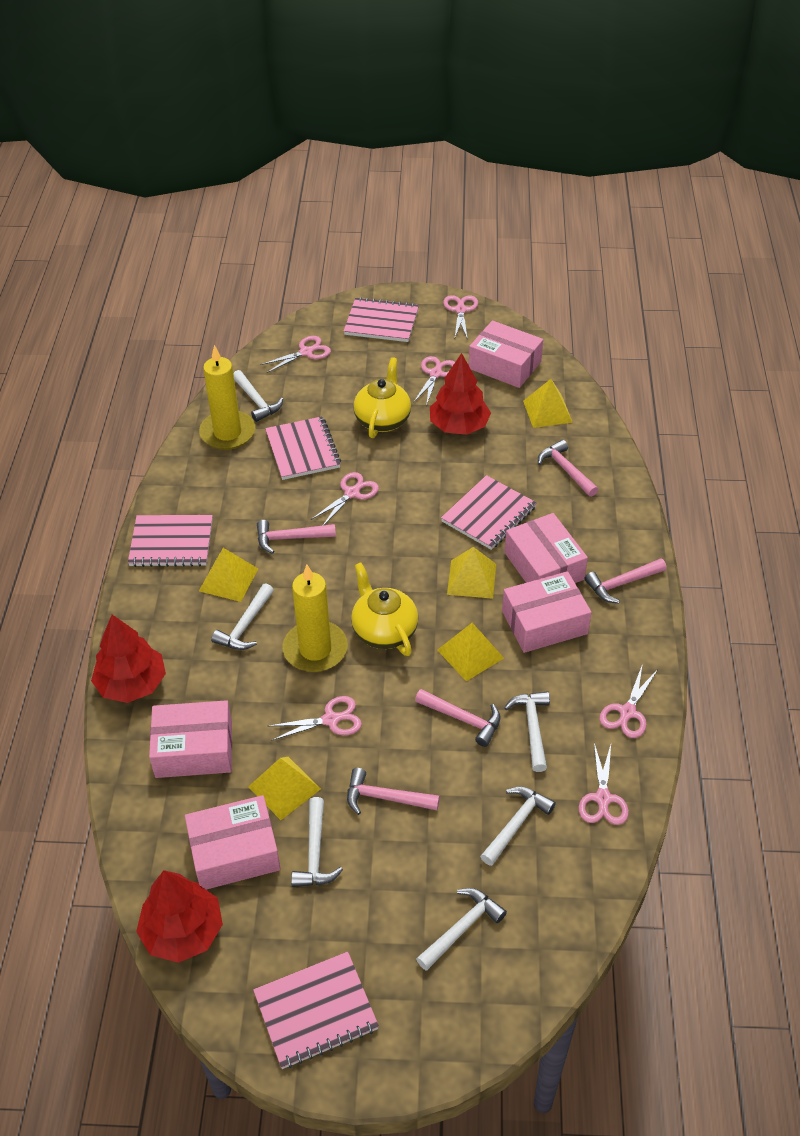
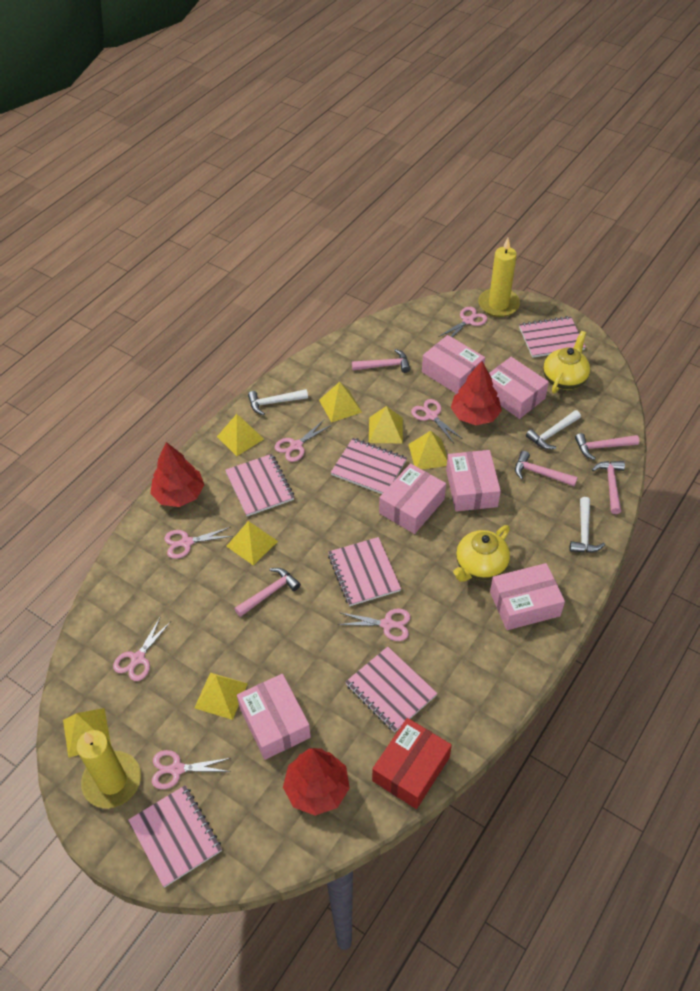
pink box: 5 -> 6
pink notebook: 5 -> 6
red box: 0 -> 1
white hammer: 6 -> 3
yellow pyramid: 5 -> 7

